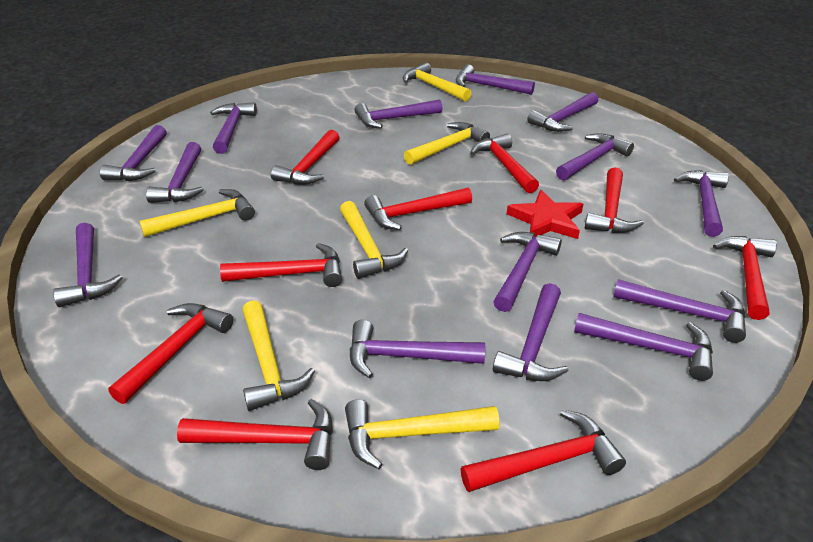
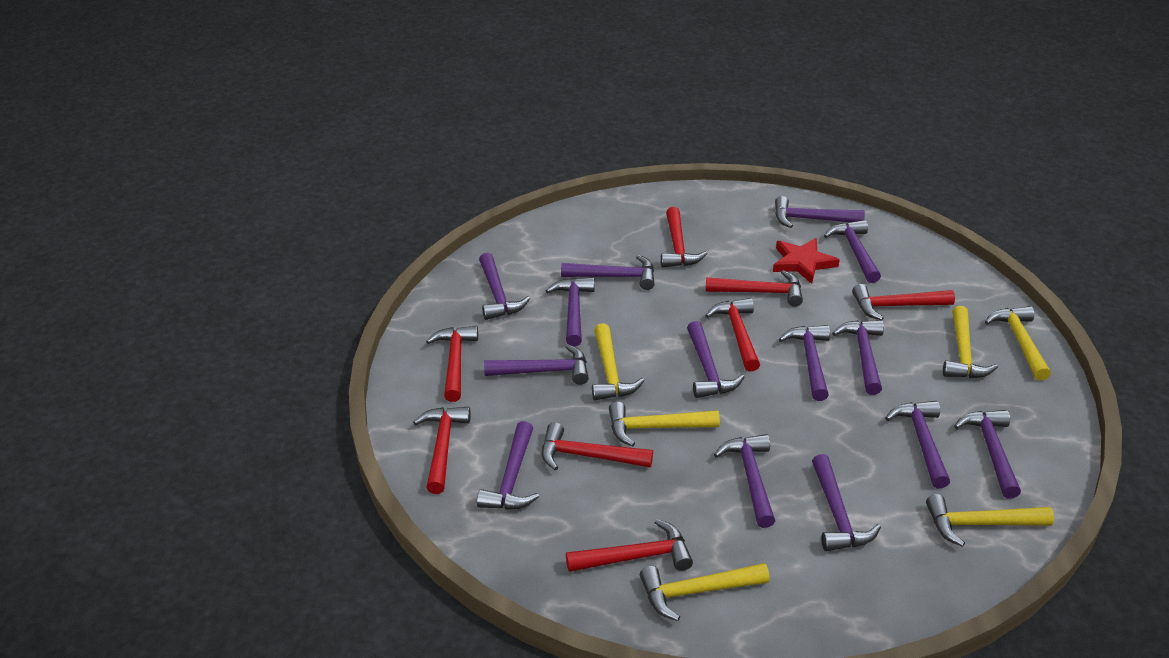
red hammer: 9 -> 8

